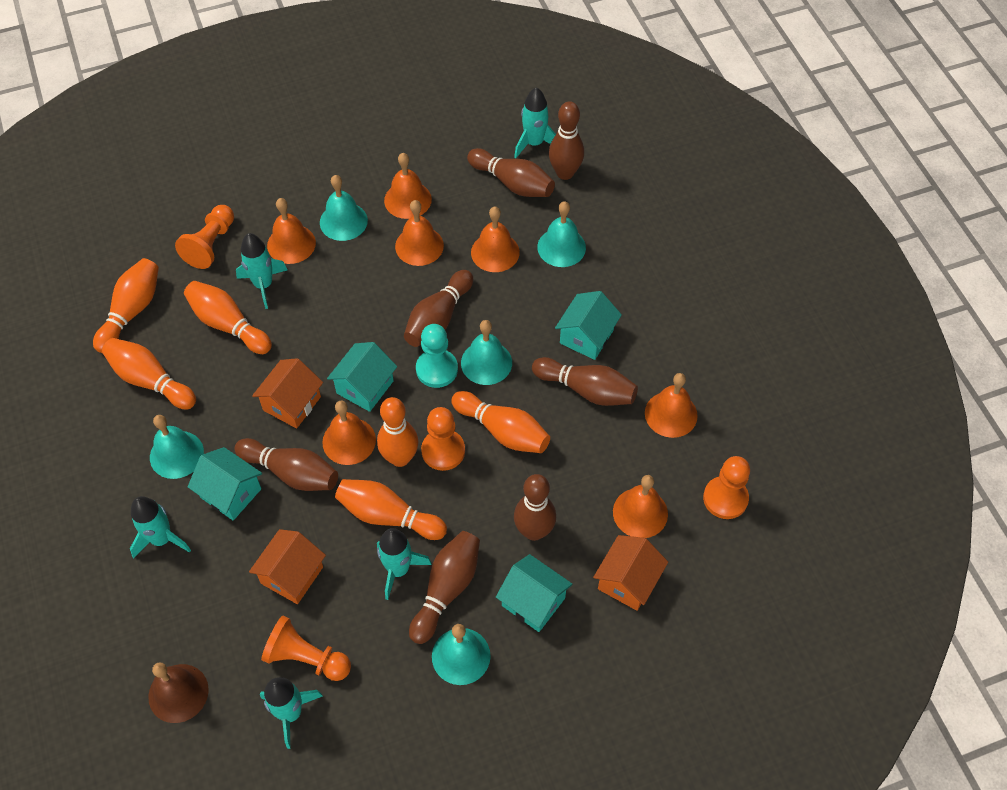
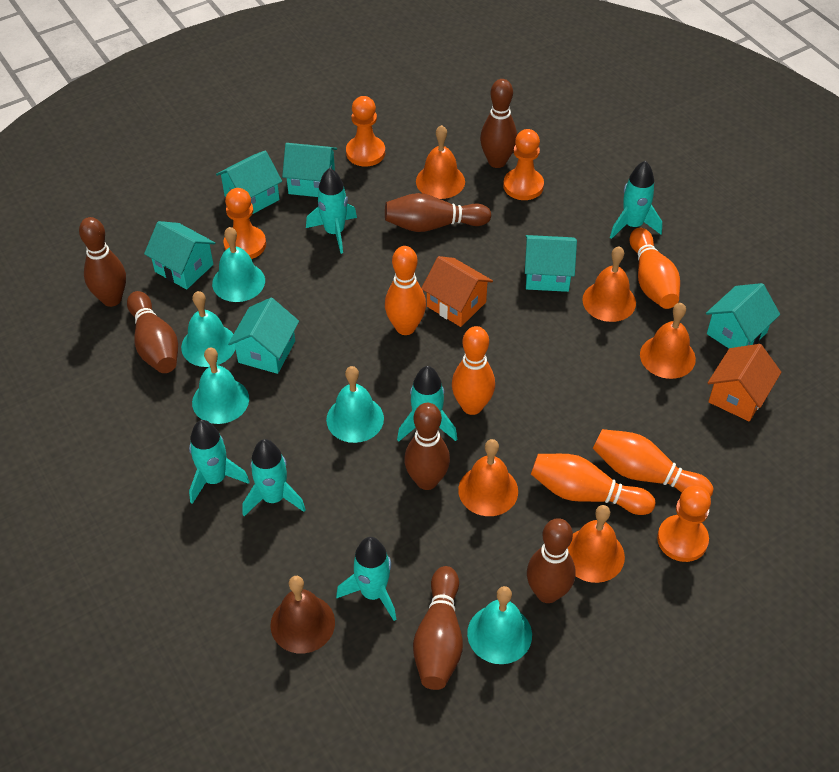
orange bell: 7 -> 5
orange bowling pin: 6 -> 5
orange house: 3 -> 2
turquoise house: 4 -> 6
turquoise pawn: 1 -> 0
turquoise rocket: 5 -> 6

